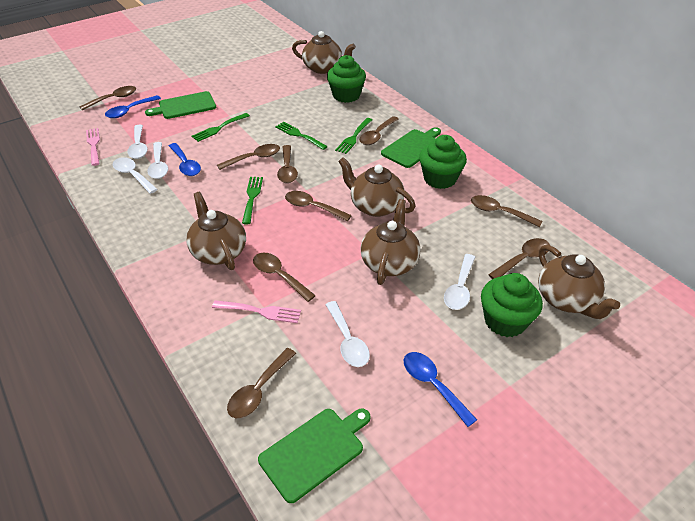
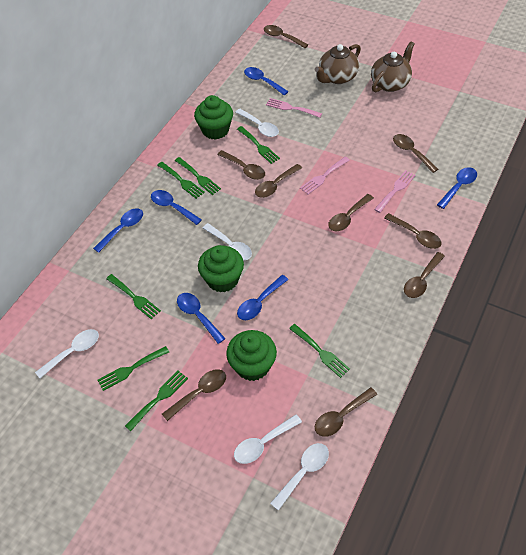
blue spoon: 3 -> 6
brown teapot: 5 -> 2
green cutting board: 3 -> 0
green fork: 4 -> 7
pink fork: 2 -> 3

